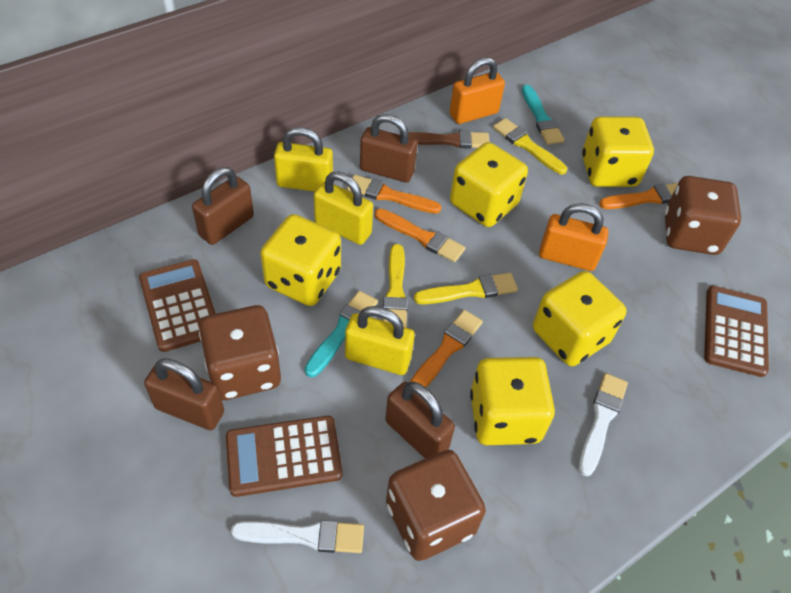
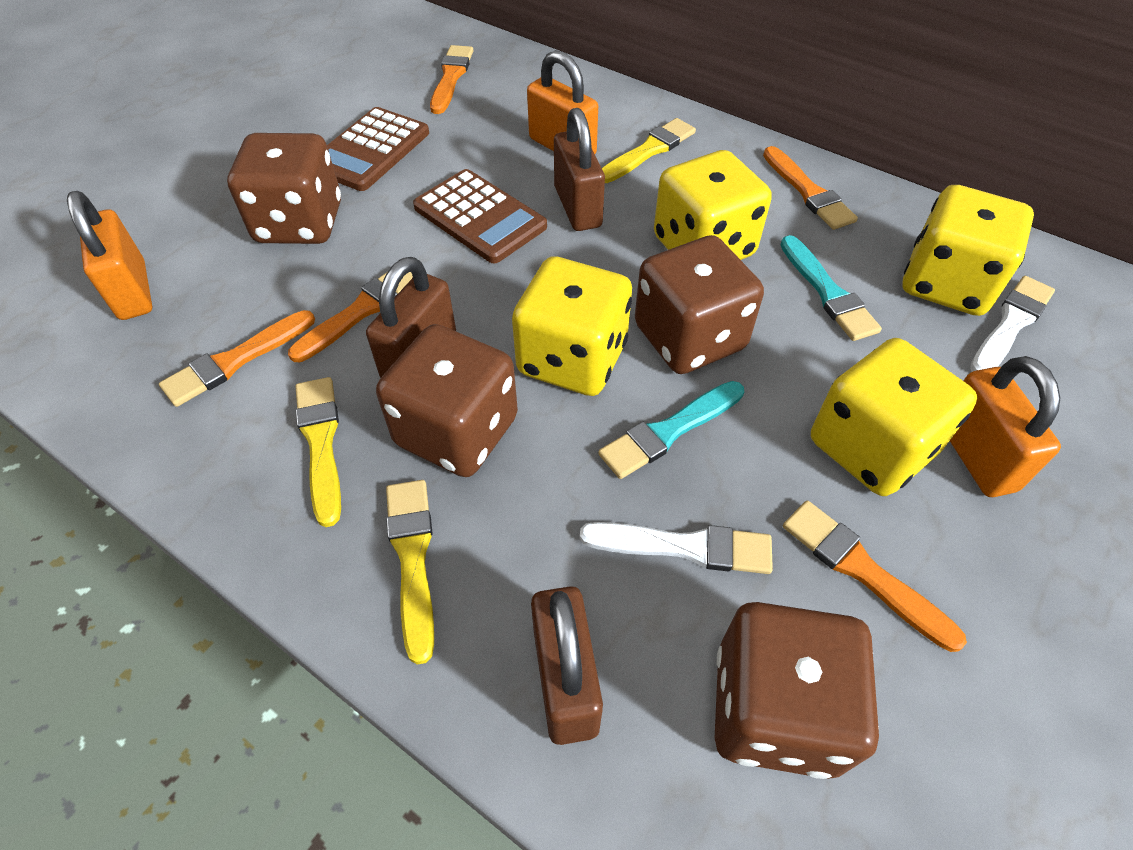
brown brush: 1 -> 0
brown calculator: 3 -> 2
brown dice: 3 -> 4
brown padlock: 4 -> 3
orange brush: 4 -> 5
orange padlock: 2 -> 3
yellow dice: 5 -> 4
yellow padlock: 3 -> 0

